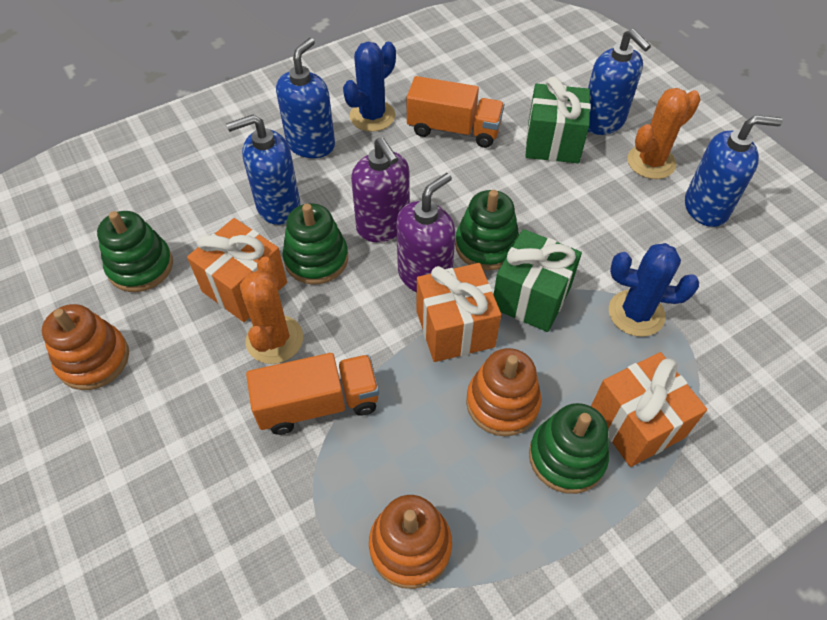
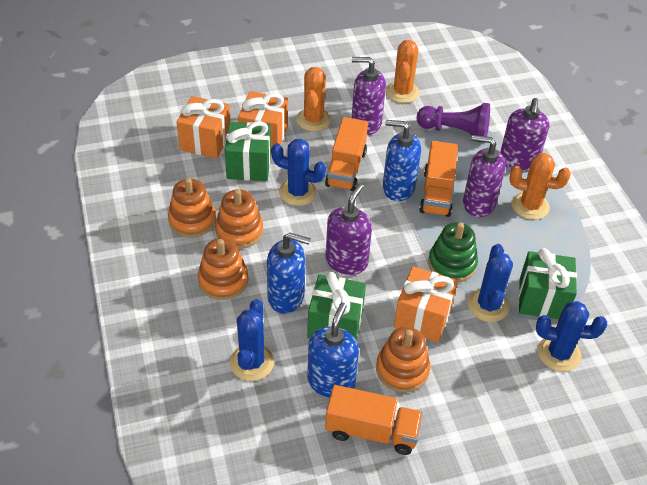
blue cactus: 2 -> 4
blue soap dispenser: 4 -> 3
green gift: 2 -> 3
green stacking toy: 4 -> 1
orange cactus: 2 -> 3
orange stacking toy: 3 -> 4
orange truck: 2 -> 3
purple pawn: 0 -> 1
purple soap dispenser: 2 -> 4

